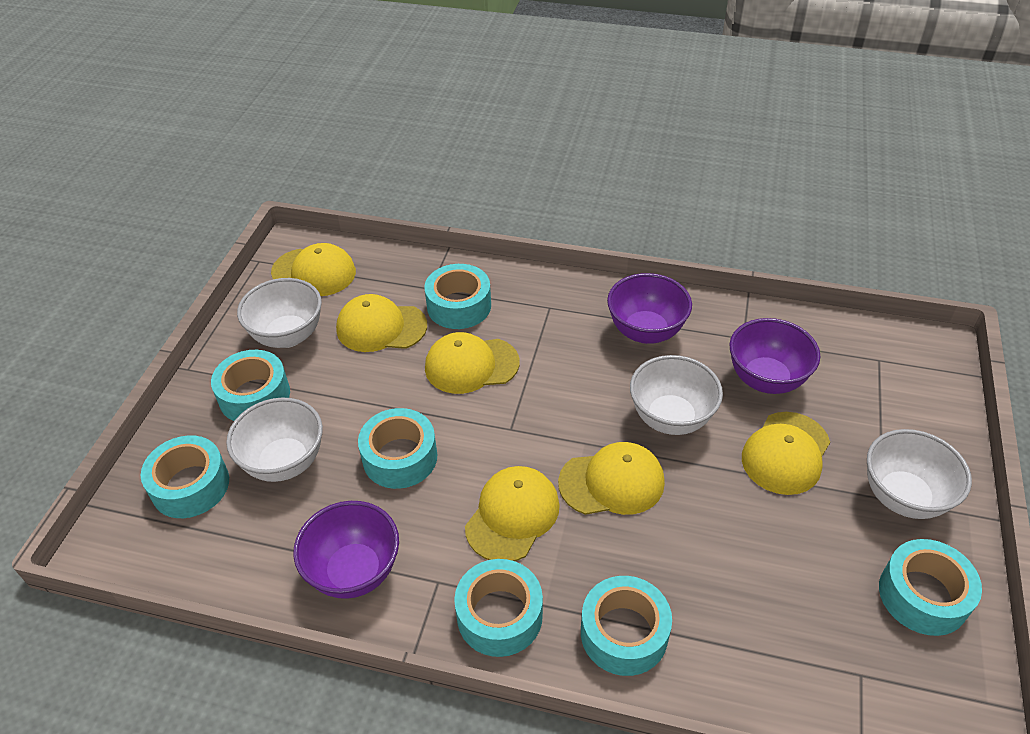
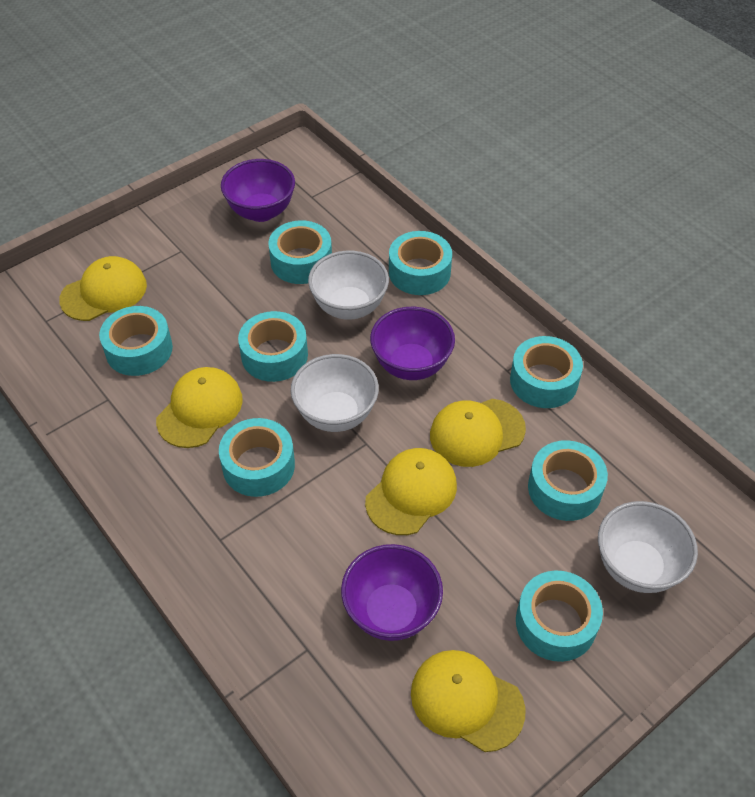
turquoise tape: 7 -> 8
white bowl: 4 -> 3
yellow cap: 6 -> 5

